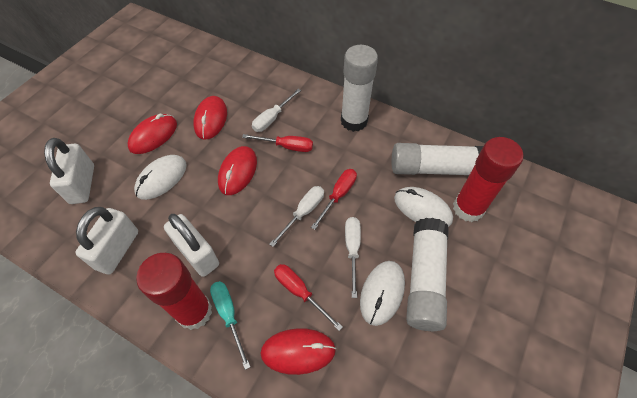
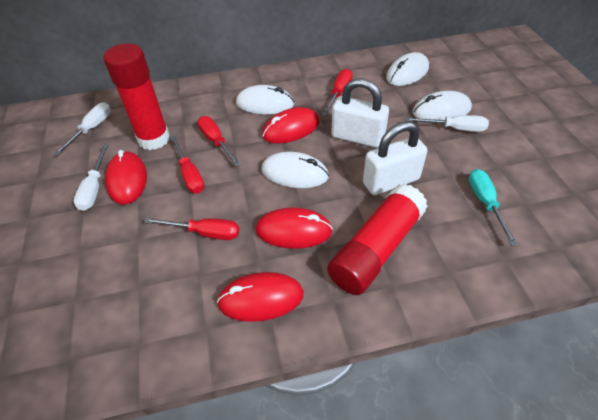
red screwdriver: 3 -> 4
white glue stick: 3 -> 0
white mouse: 3 -> 4
white padlock: 3 -> 2

